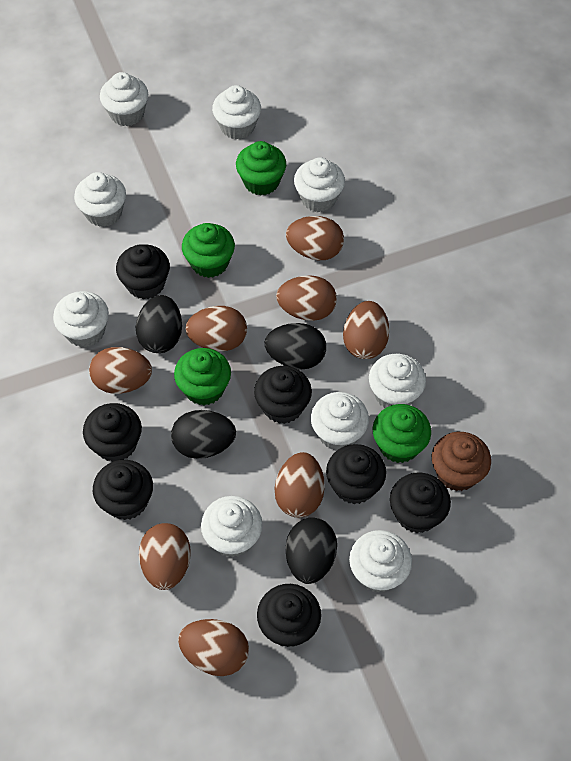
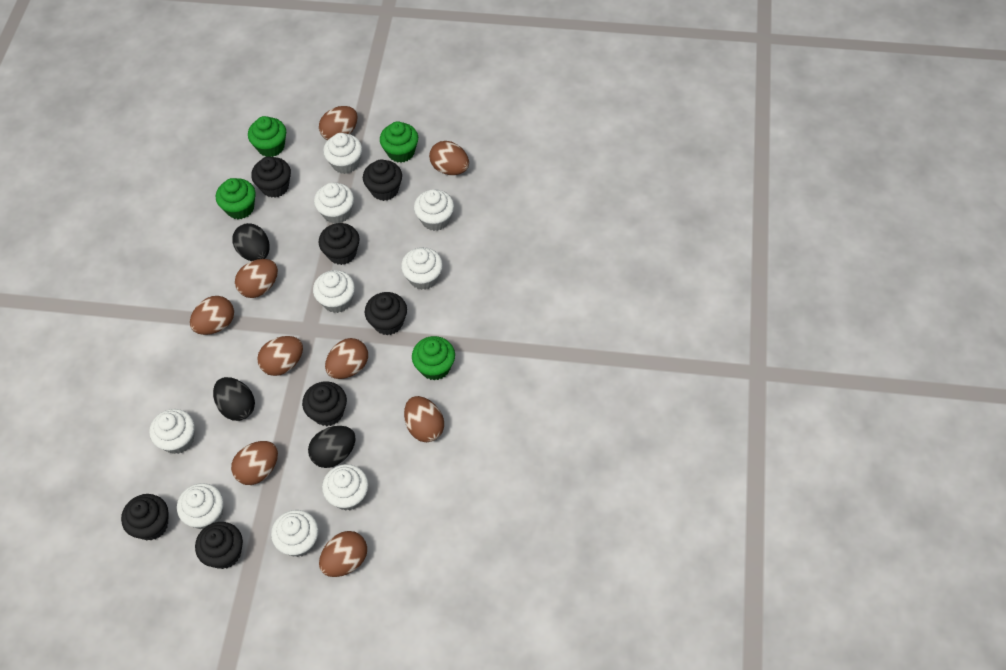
black egg: 4 -> 3
brown cupcake: 1 -> 0
brown egg: 8 -> 9

